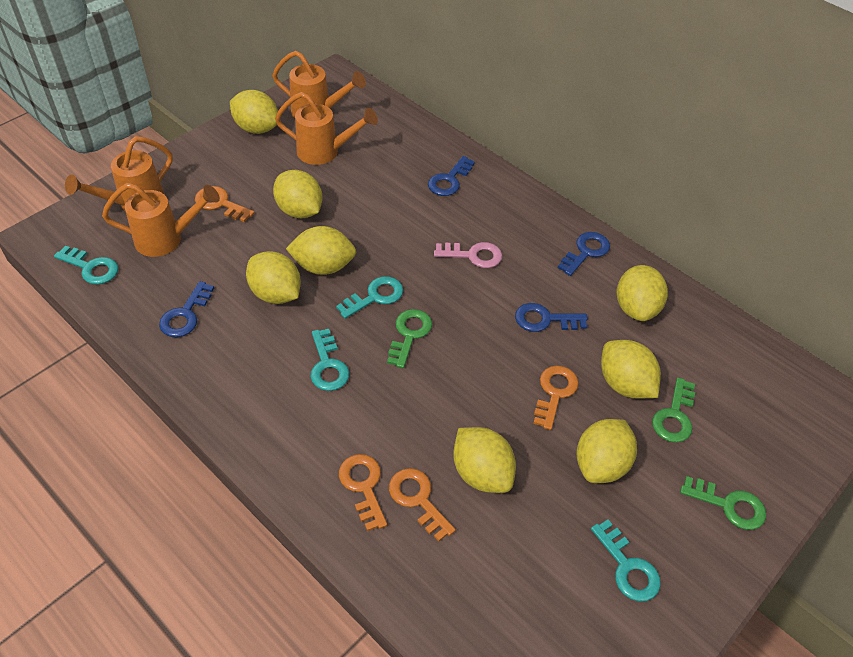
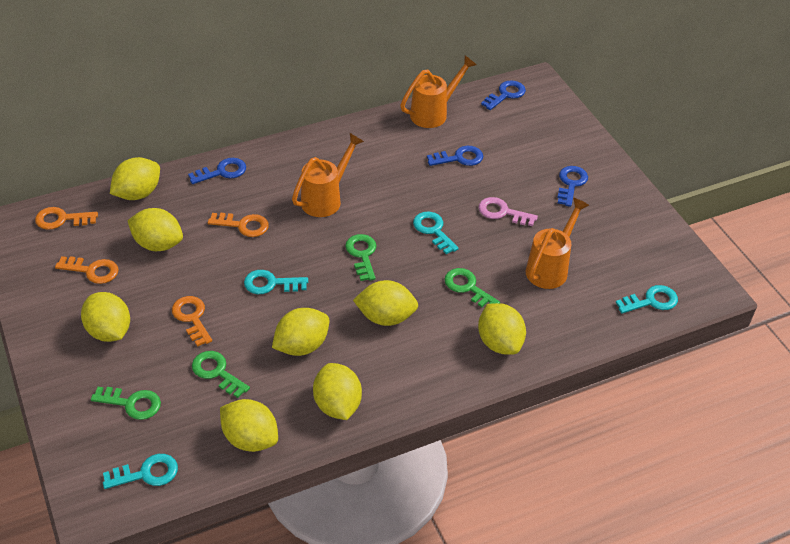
green key: 3 -> 4
orange watering can: 4 -> 3

